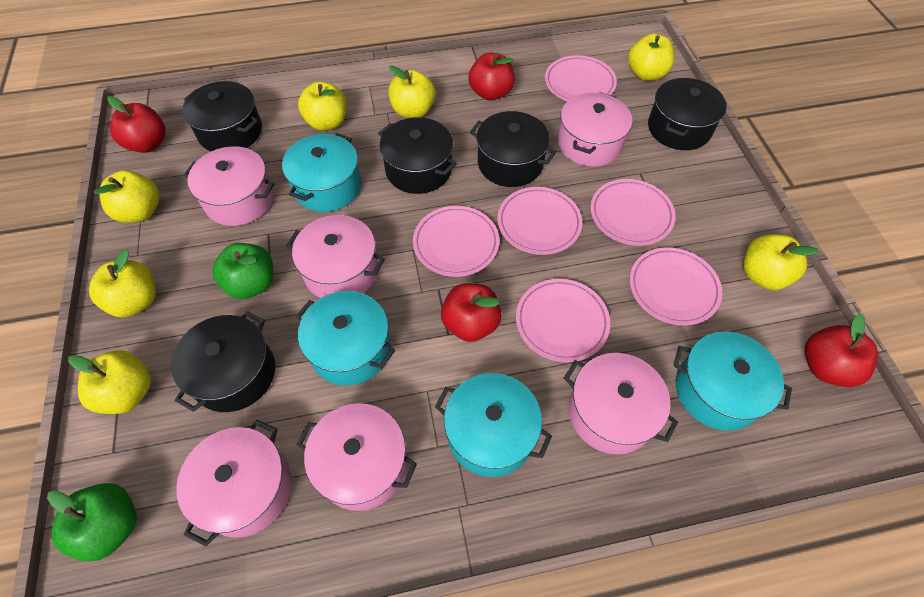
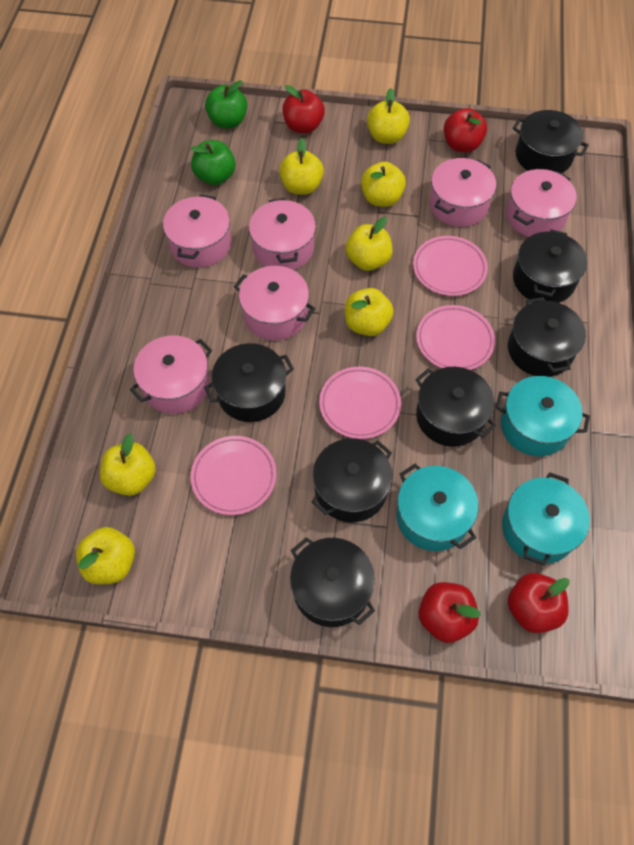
black pot: 5 -> 7
pink plate: 6 -> 4
turquoise pot: 4 -> 3

